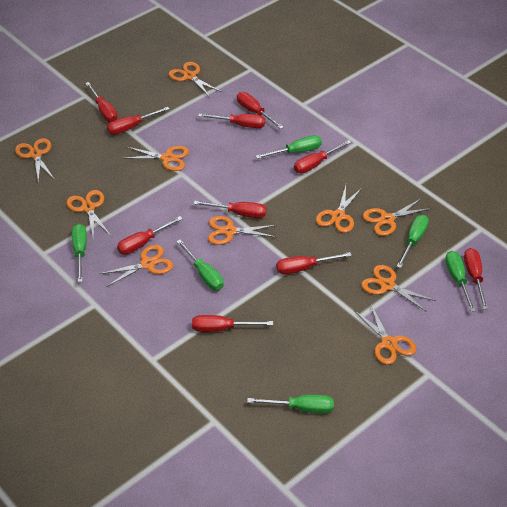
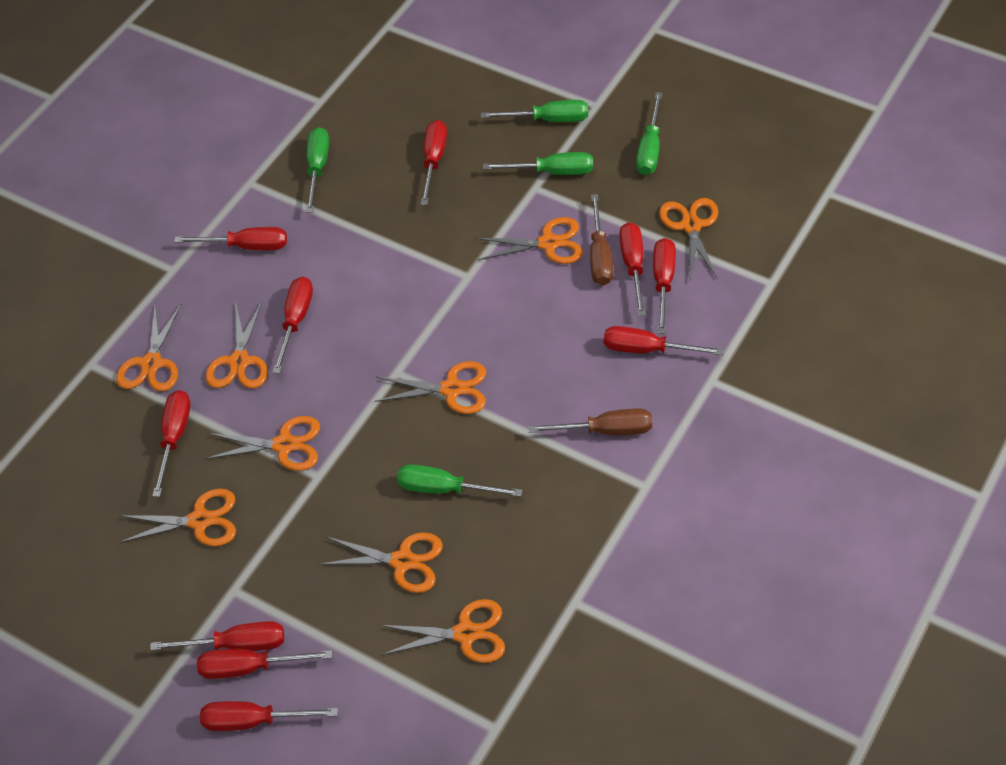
brown screwdriver: 0 -> 2
green screwdriver: 6 -> 5
orange scissors: 10 -> 9

